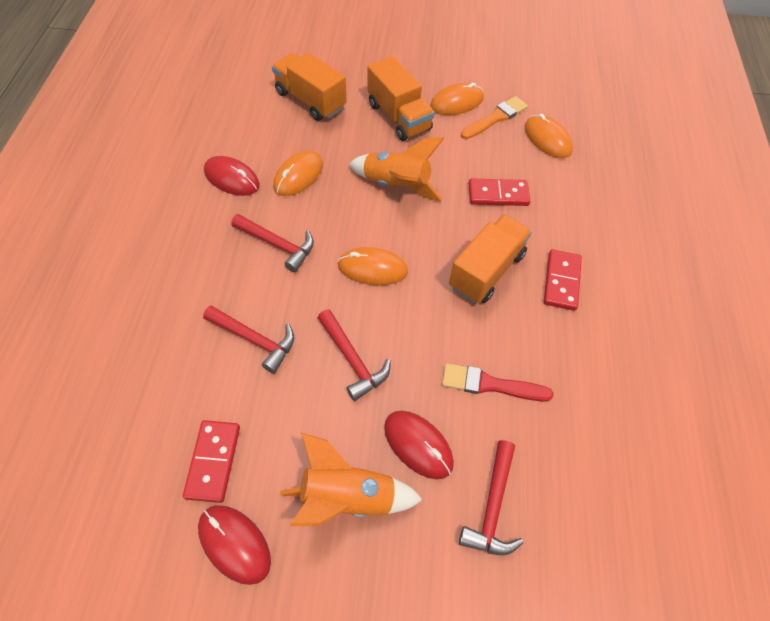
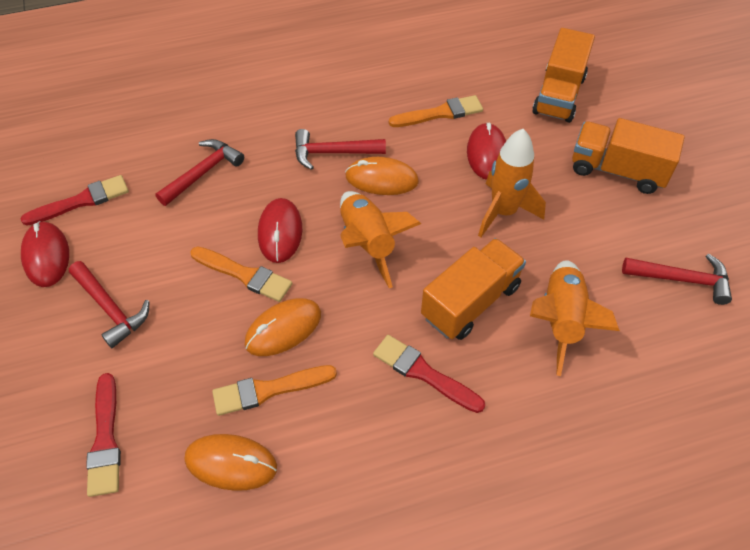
orange brush: 1 -> 3
orange mouse: 4 -> 3
orange rocket: 2 -> 3
red brush: 1 -> 3
red domino: 3 -> 0

